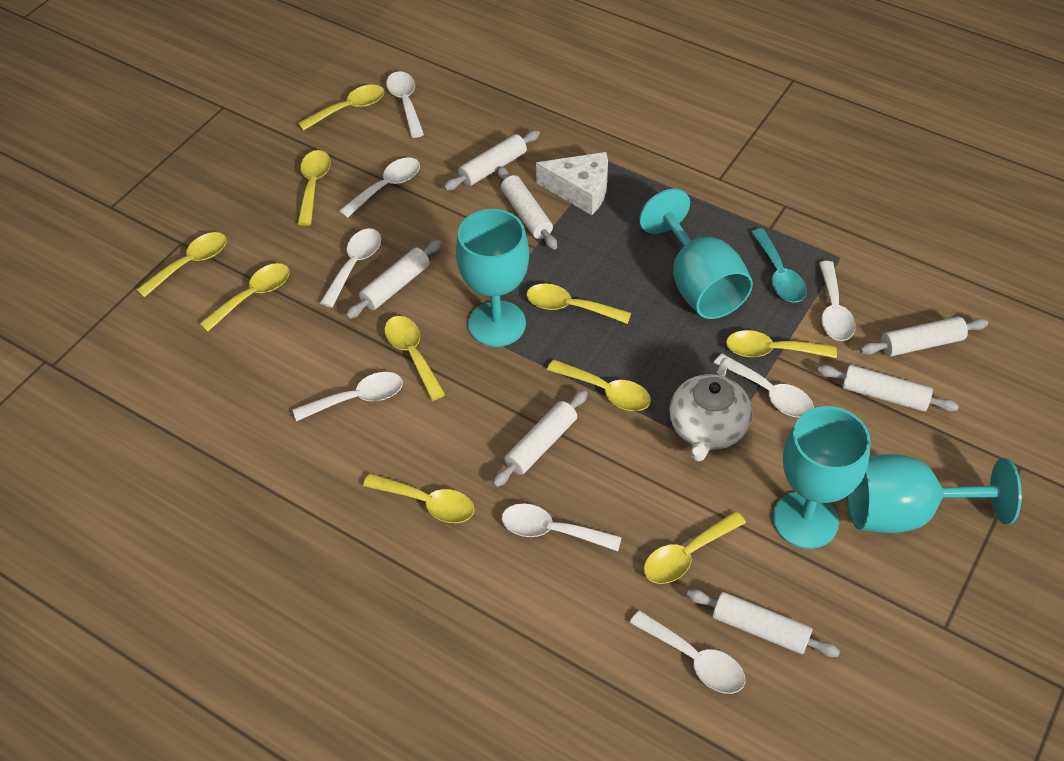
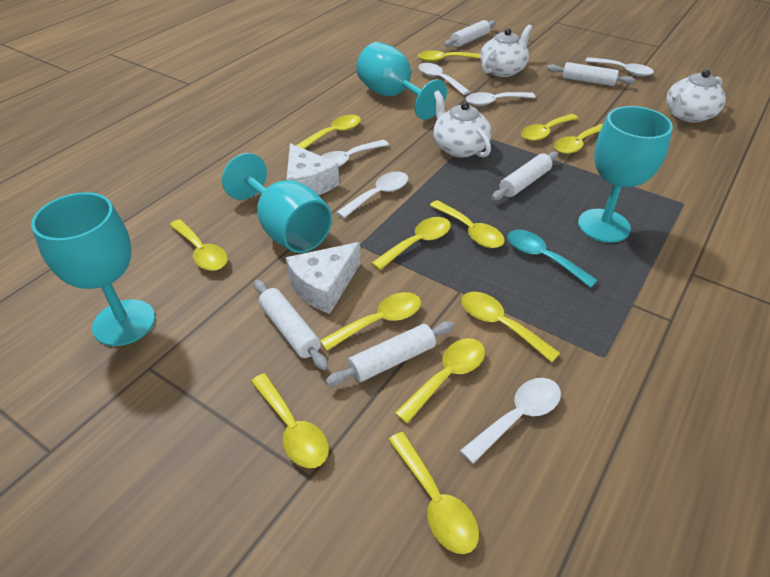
white cheese: 1 -> 2
white rolling pin: 7 -> 5
white spoon: 8 -> 6
white teapot: 1 -> 3
yellow spoon: 10 -> 12

